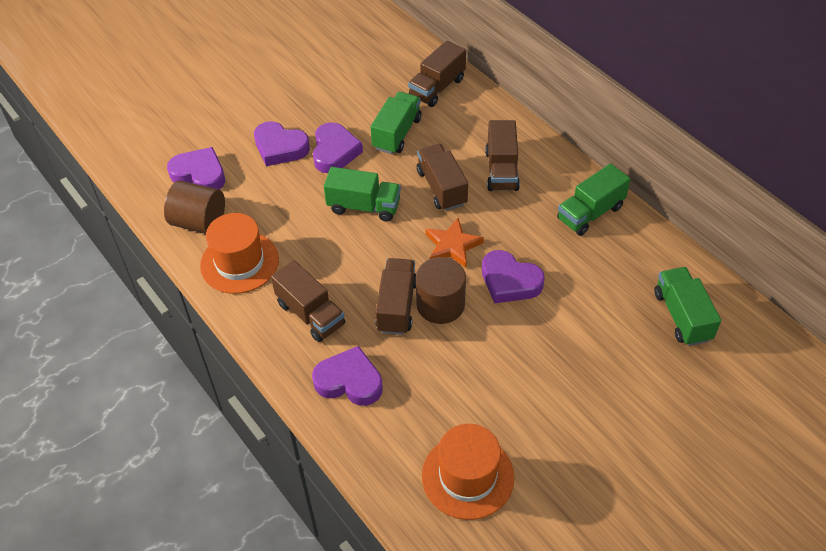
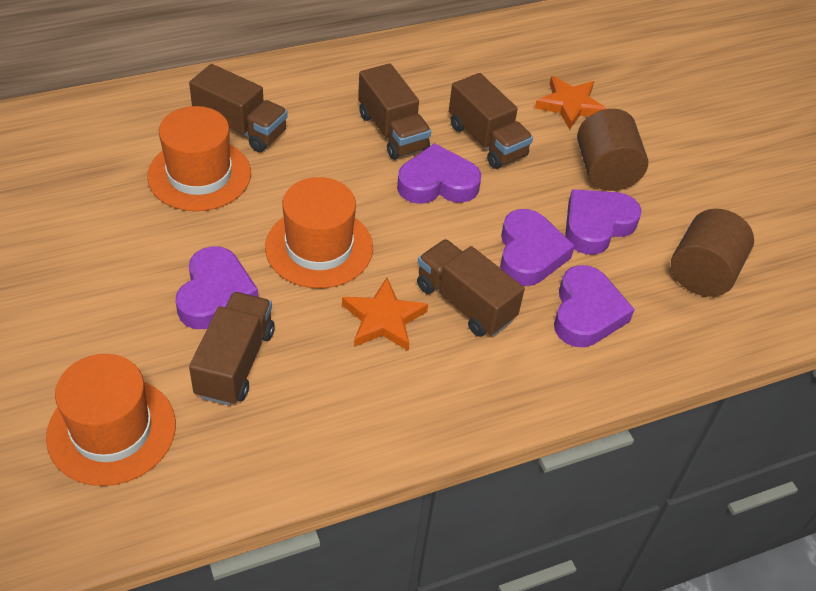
green truck: 4 -> 0
orange hat: 2 -> 3
orange star: 1 -> 2

